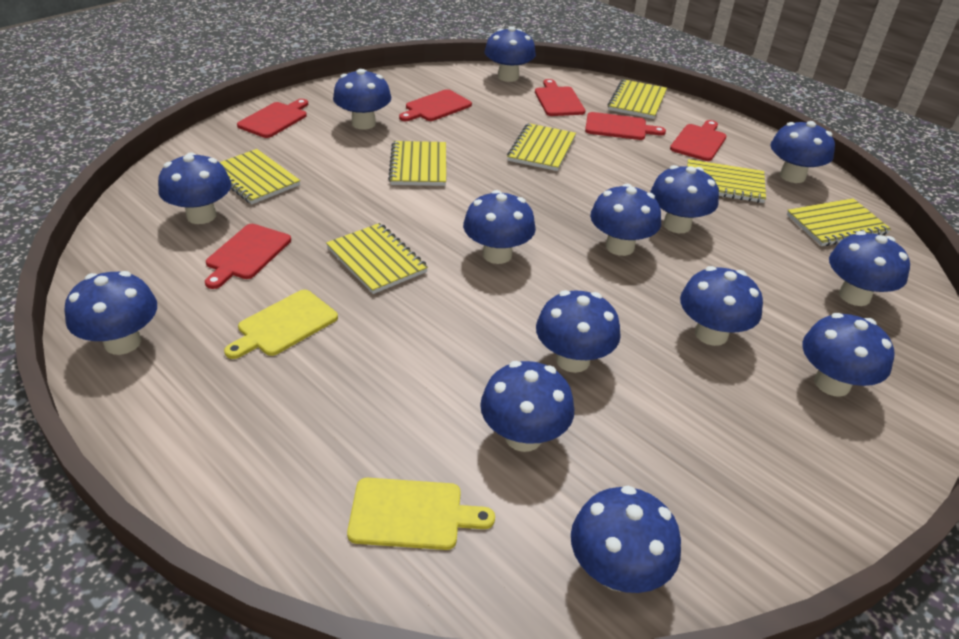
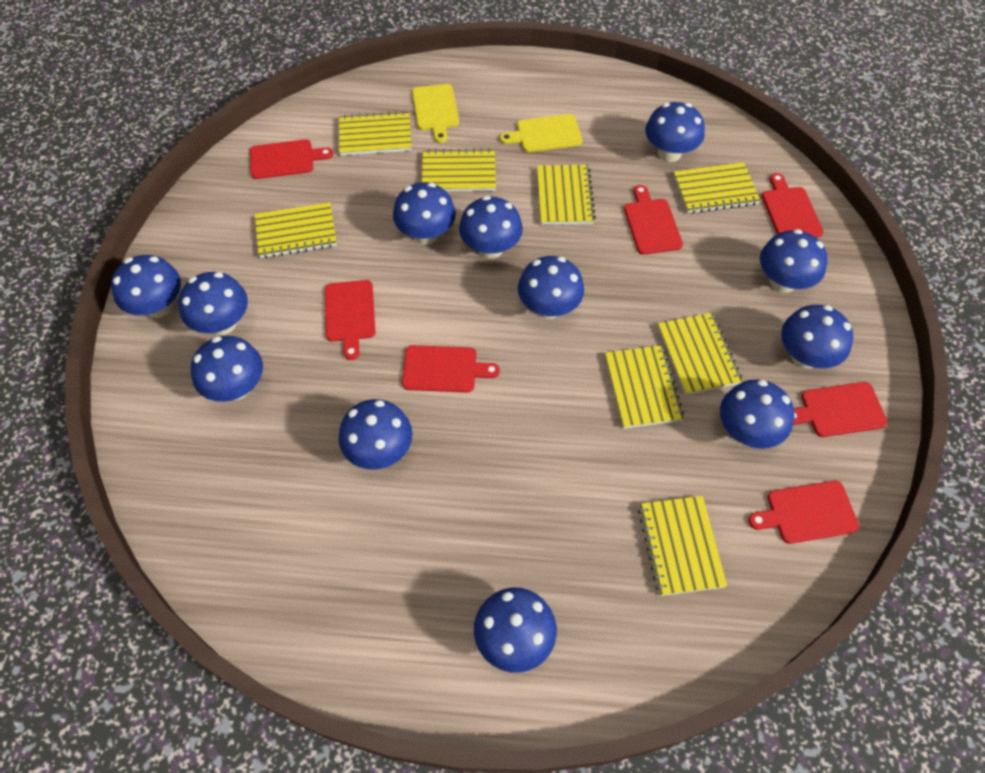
blue mushroom: 14 -> 12
red cutting board: 6 -> 7
yellow notebook: 7 -> 8

